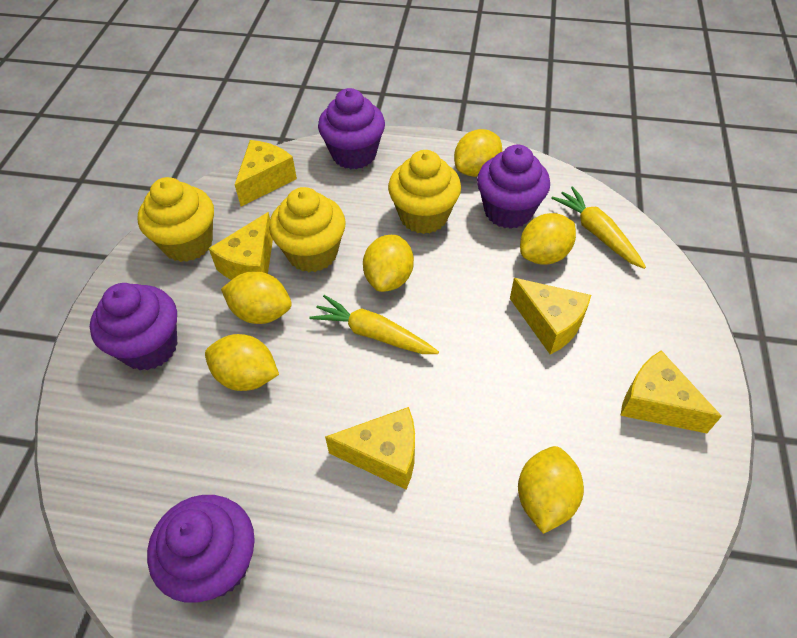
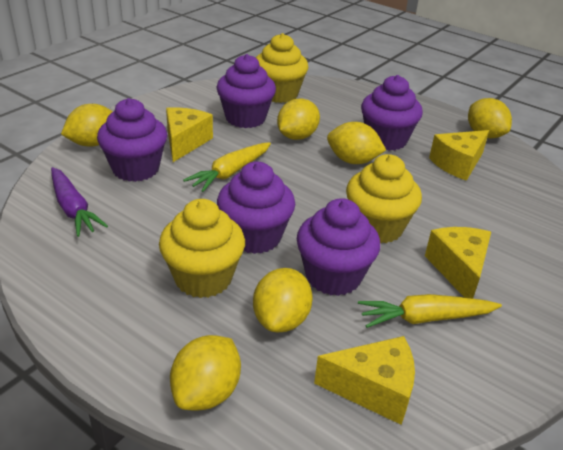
purple carrot: 0 -> 1
purple cupcake: 4 -> 5
yellow cheese: 5 -> 4

